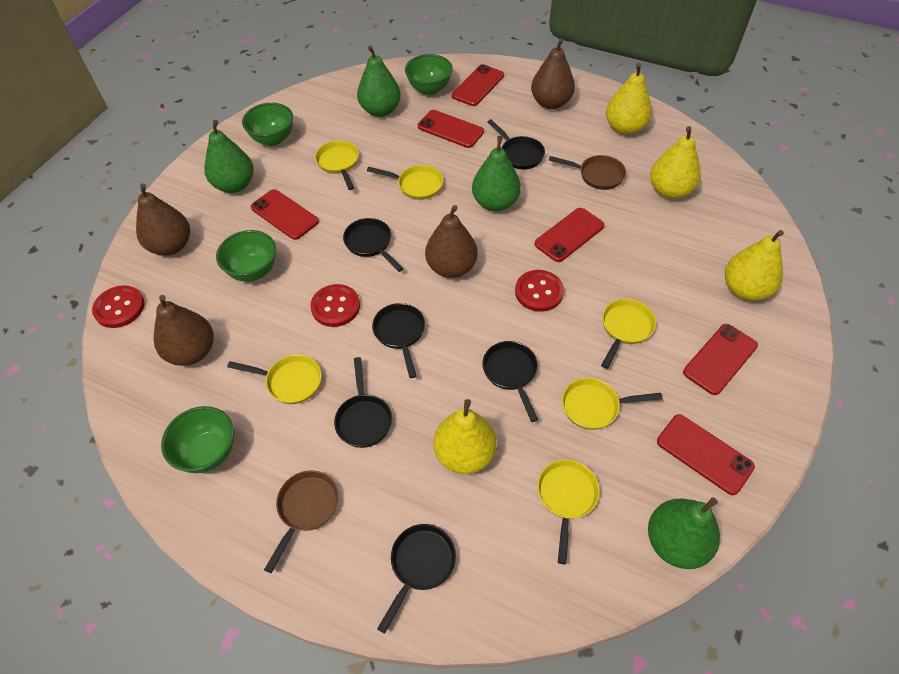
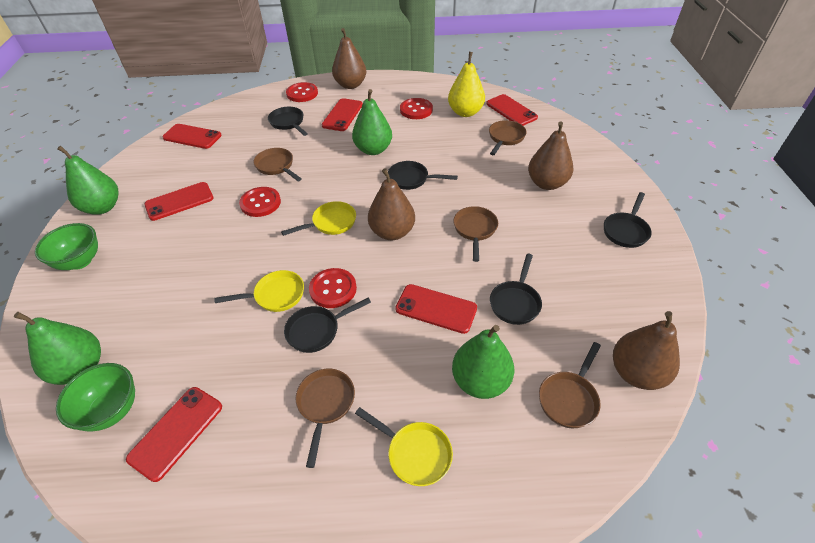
black pan: 6 -> 5
brown pan: 2 -> 5
green bowl: 4 -> 2
red button: 3 -> 4
yellow pan: 6 -> 3
yellow pear: 4 -> 1

